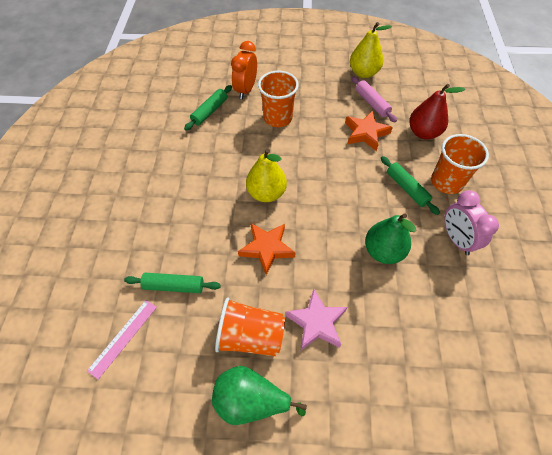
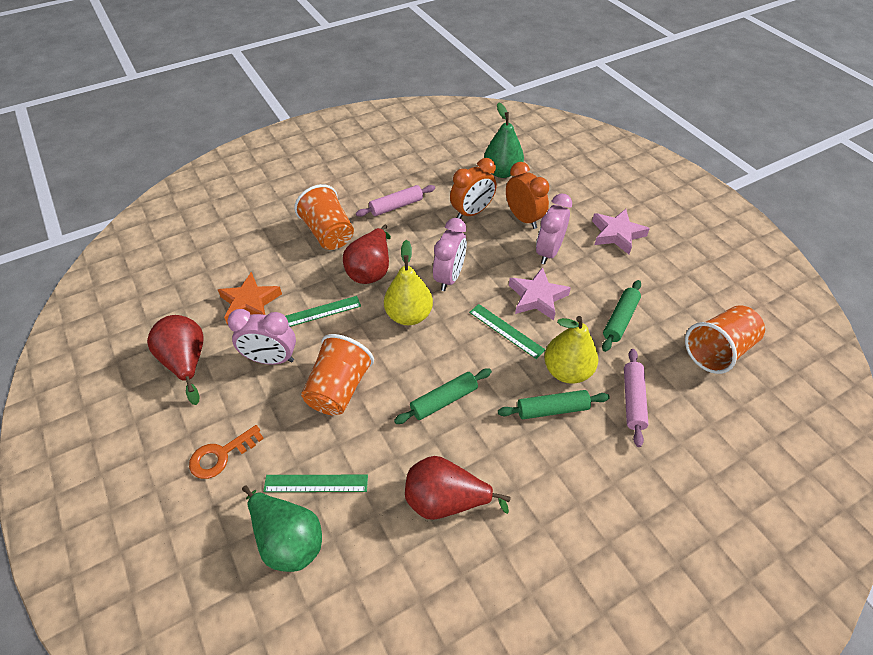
green ruler: 0 -> 3
orange clock: 1 -> 2
orange key: 0 -> 1
orange star: 2 -> 1
pink clock: 1 -> 3
pink rolling pin: 1 -> 2
pink ruler: 1 -> 0
pink star: 1 -> 2
red pear: 1 -> 3

